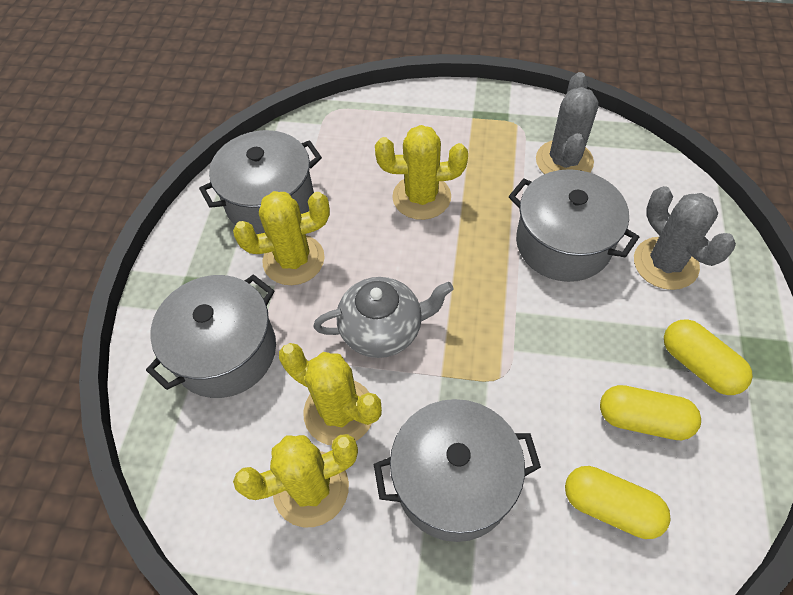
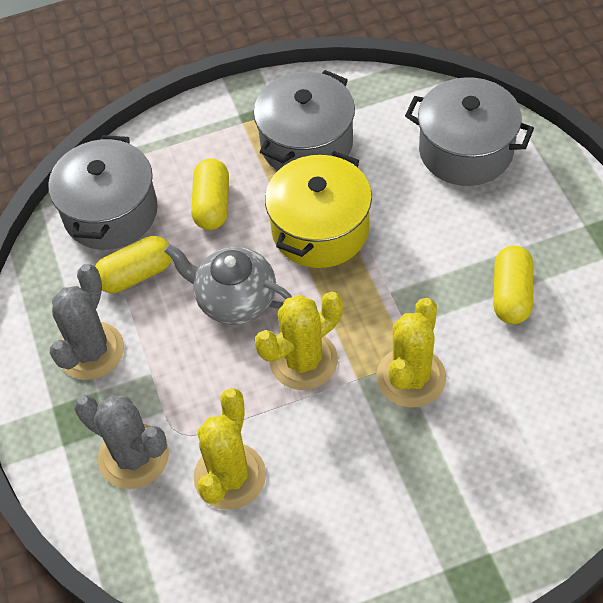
grey pot: 4 -> 3
yellow cactus: 4 -> 3
yellow pot: 0 -> 1

